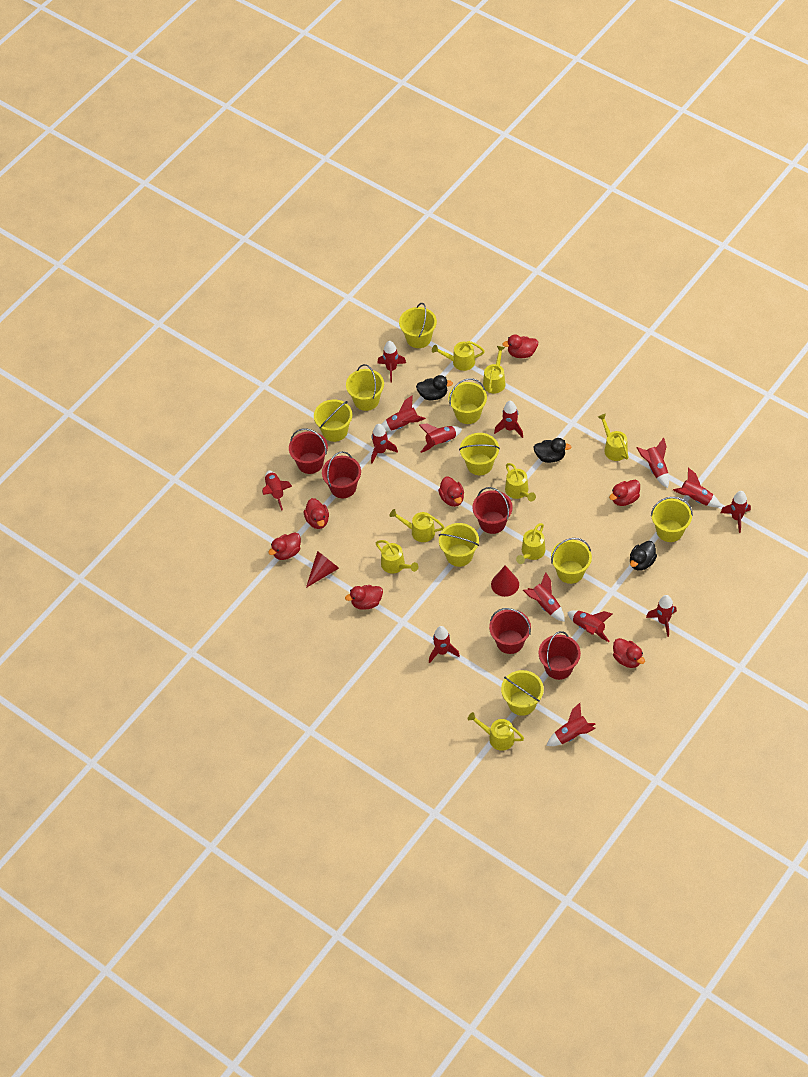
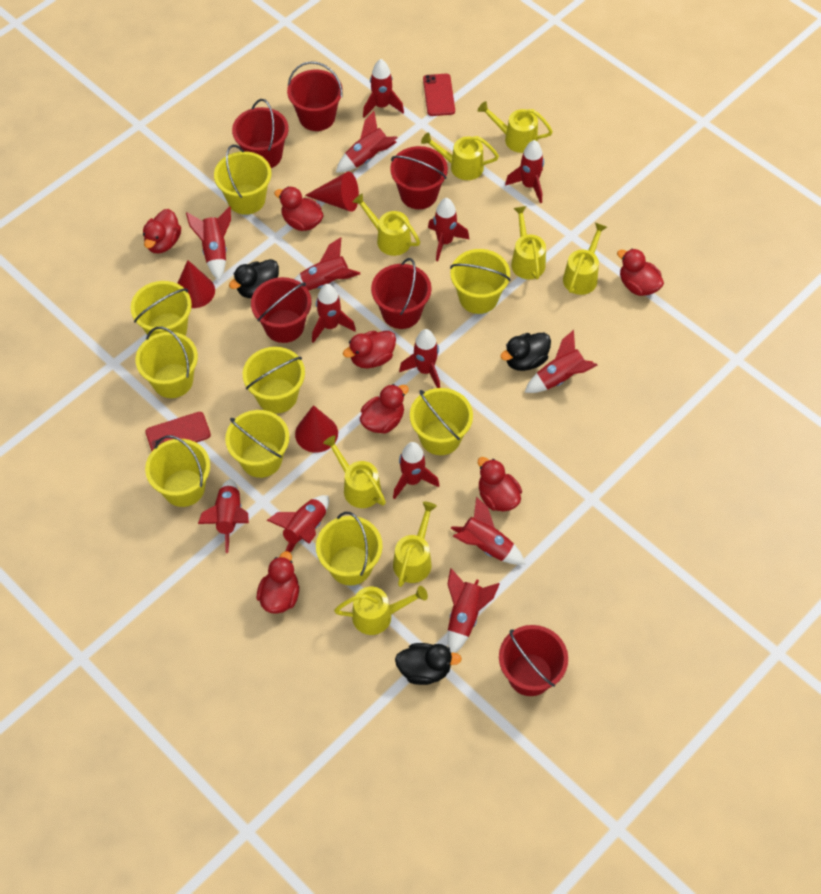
red bucket: 5 -> 6
red cone: 2 -> 3
red phone: 0 -> 2

